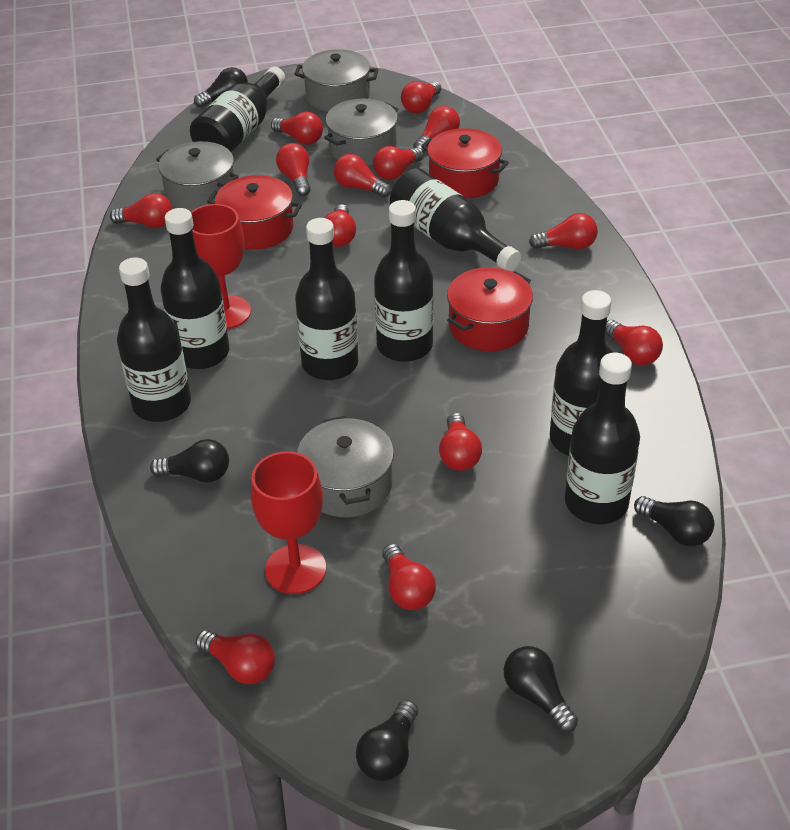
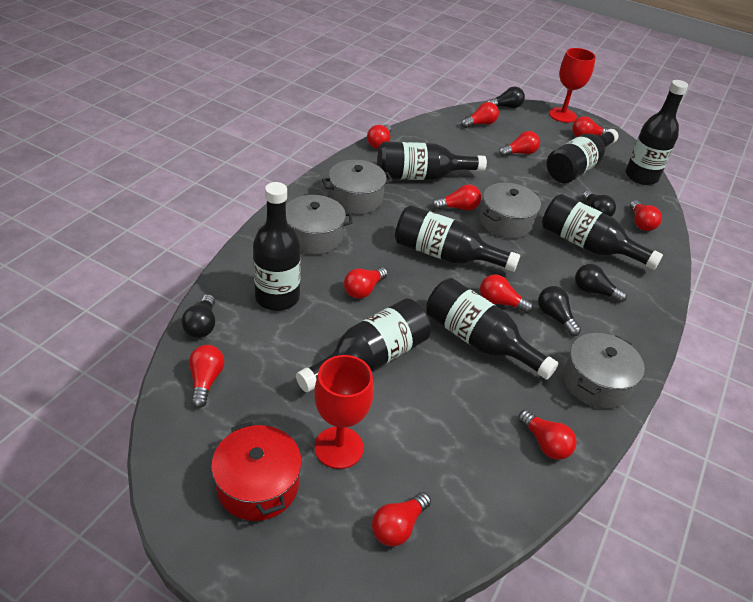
red light bulb: 13 -> 11
red pot: 3 -> 1

